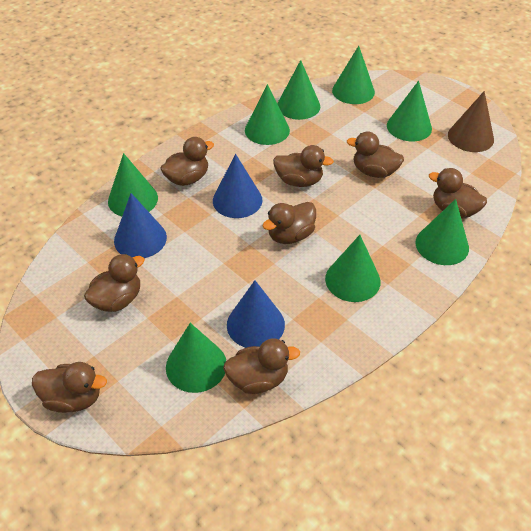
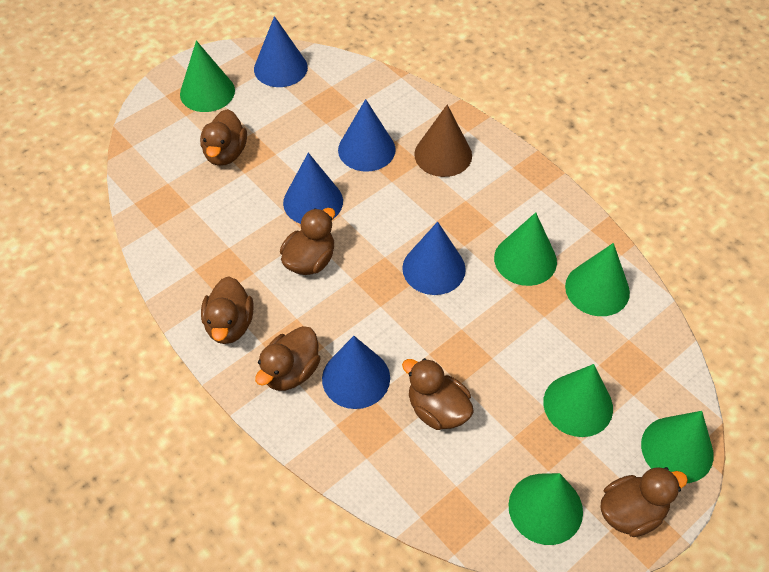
blue cone: 3 -> 5
brown duck: 8 -> 6
green cone: 8 -> 6

